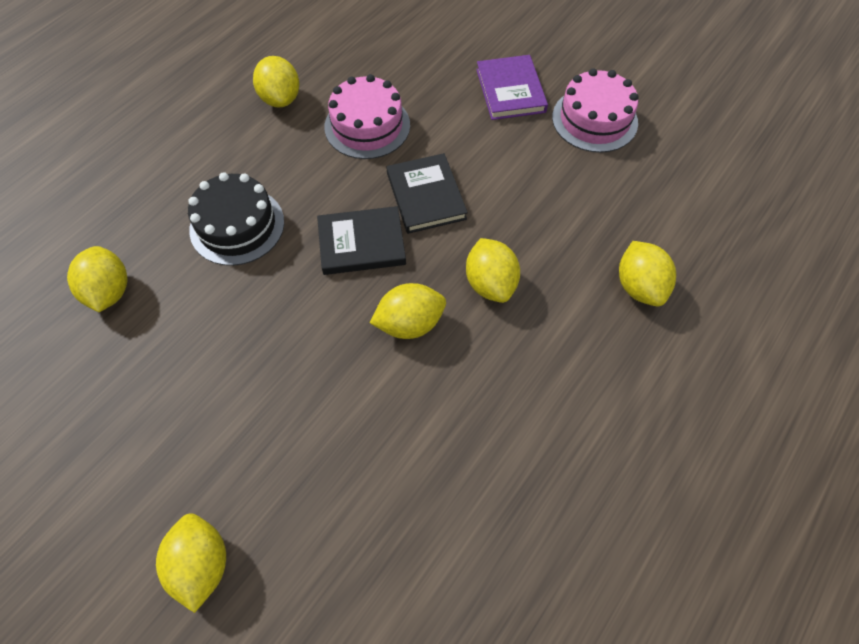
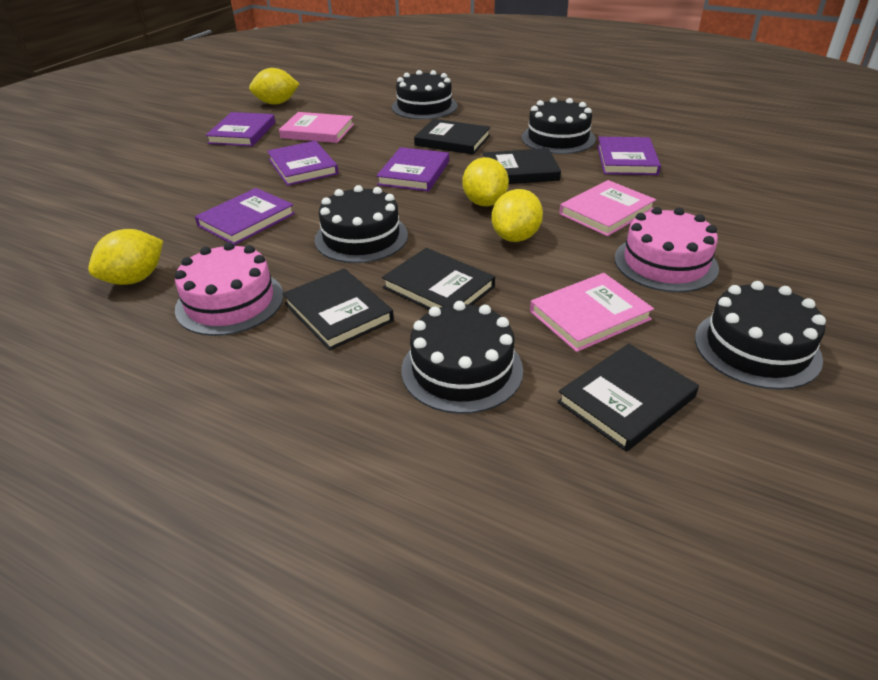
black book: 2 -> 5
black cake: 1 -> 5
pink book: 0 -> 3
purple book: 1 -> 5
yellow lemon: 6 -> 4

